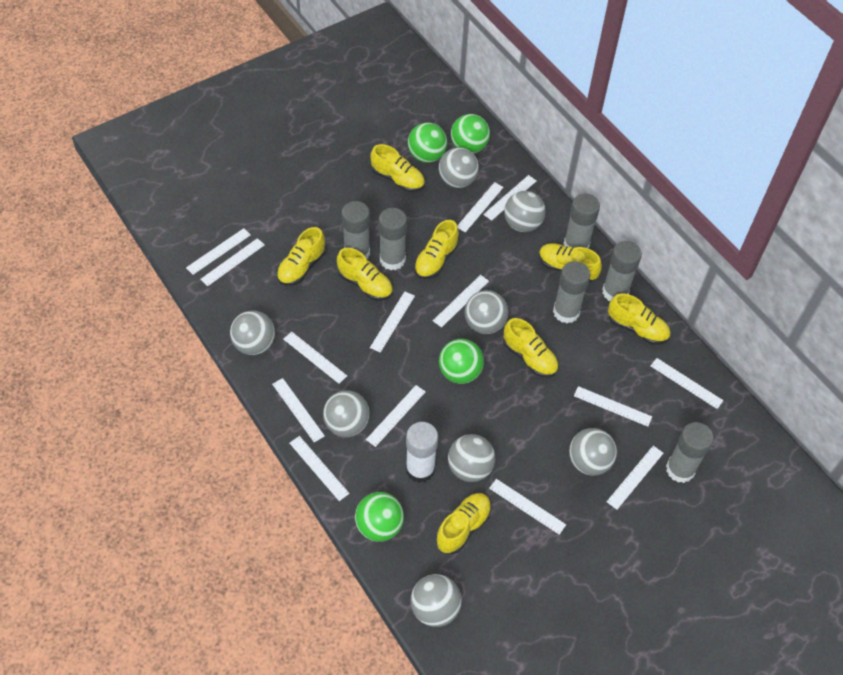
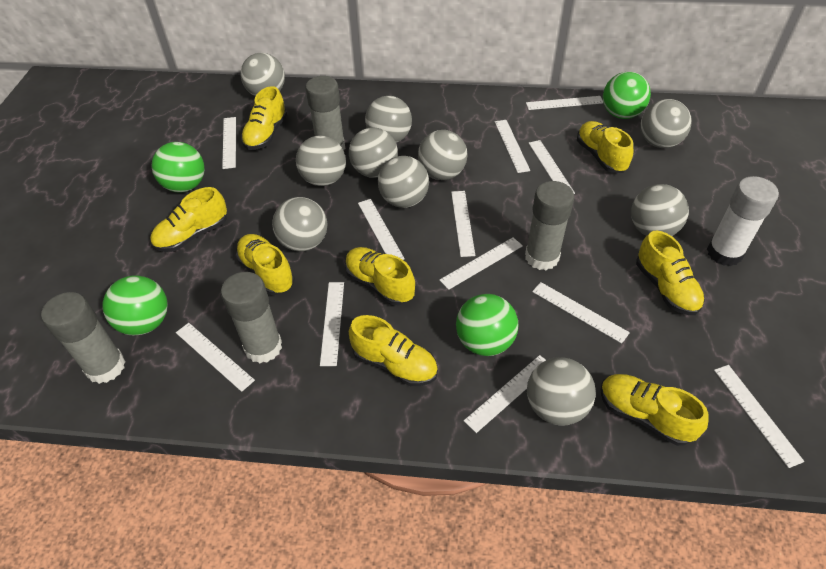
grey ball: 8 -> 10
grey glue stick: 6 -> 4
white ruler: 14 -> 12

